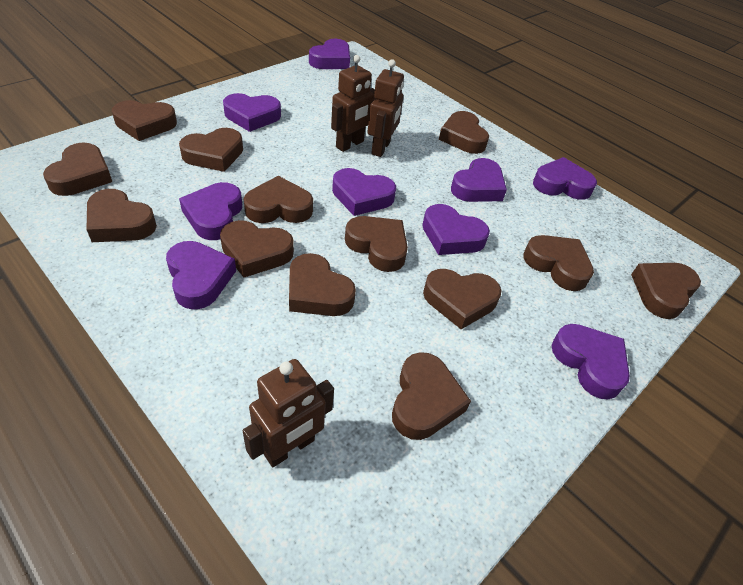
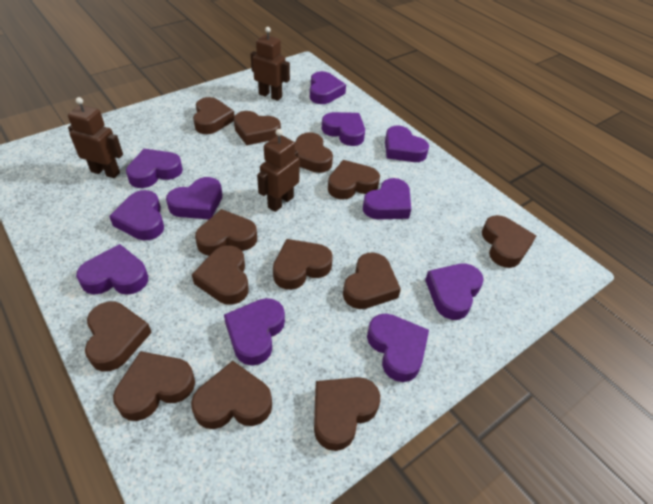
purple heart: 9 -> 11

